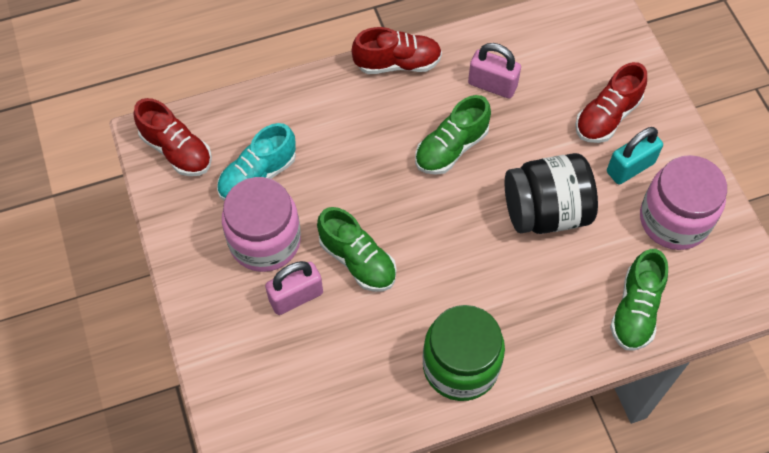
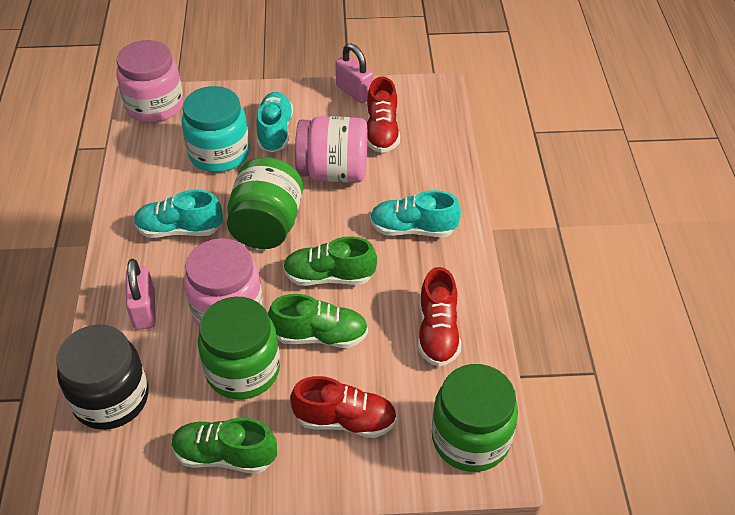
green jar: 1 -> 3
pink jar: 2 -> 3
turquoise jar: 0 -> 1
turquoise padlock: 1 -> 0
turquoise shoe: 1 -> 3

